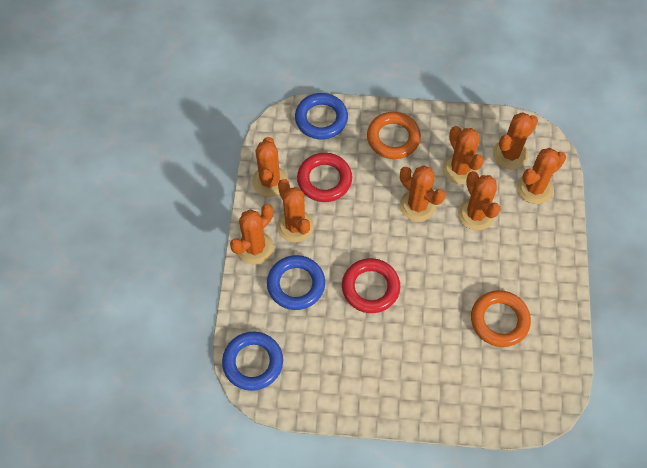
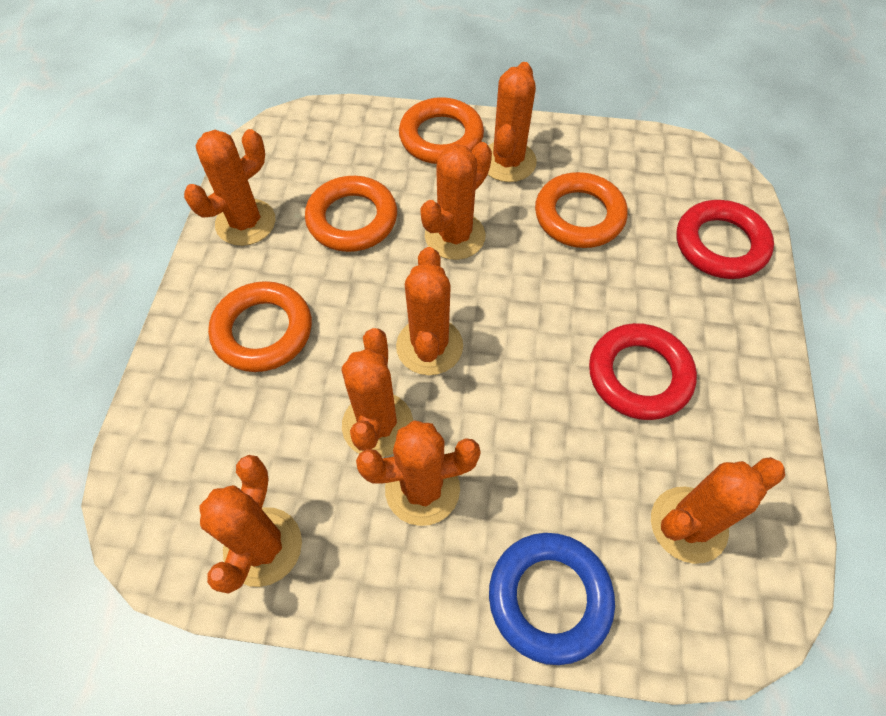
blue ring: 3 -> 1
orange ring: 2 -> 4

